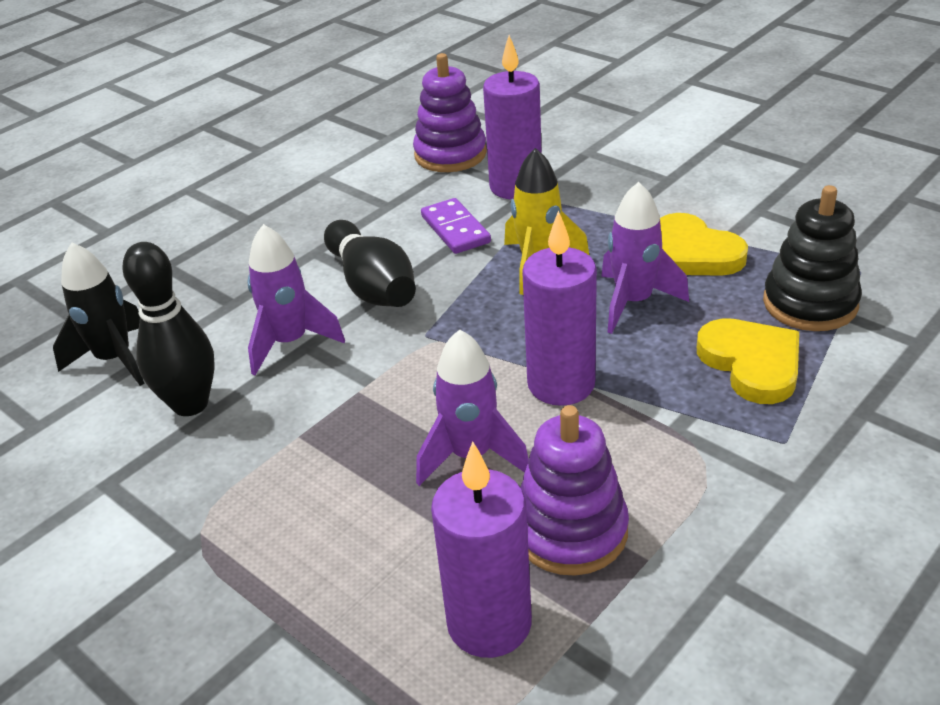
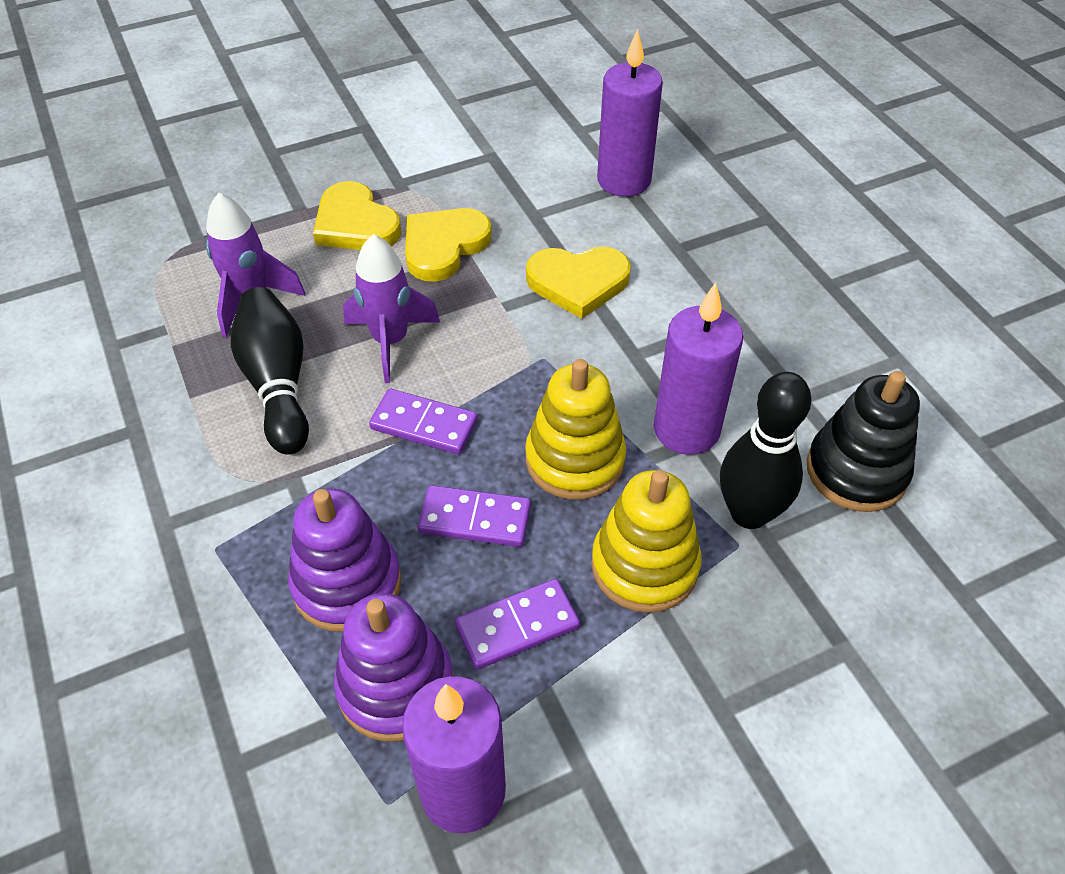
black rocket: 1 -> 0
purple domino: 1 -> 3
purple rocket: 3 -> 2
yellow heart: 2 -> 3
yellow rocket: 1 -> 0
yellow stacking toy: 0 -> 2

